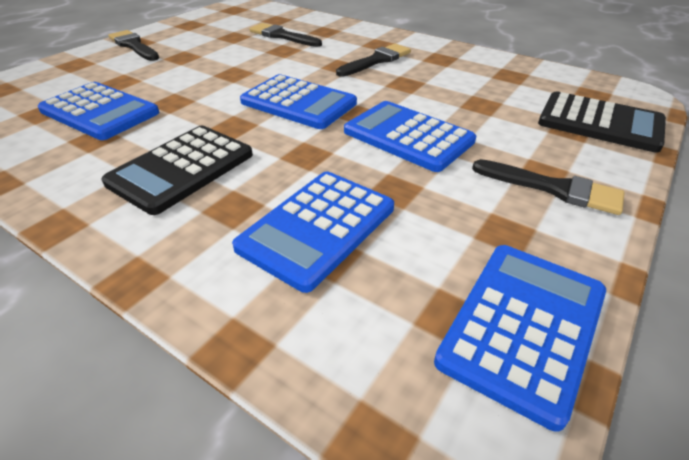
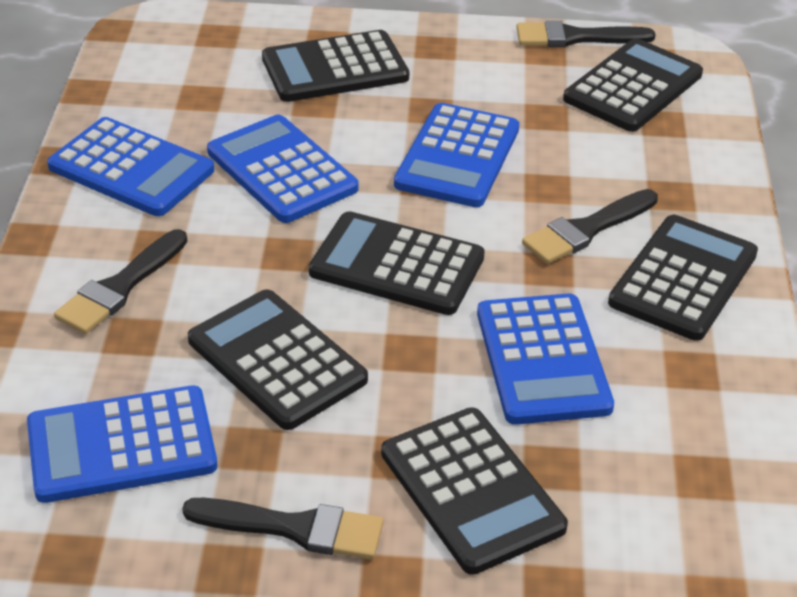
black calculator: 2 -> 6

